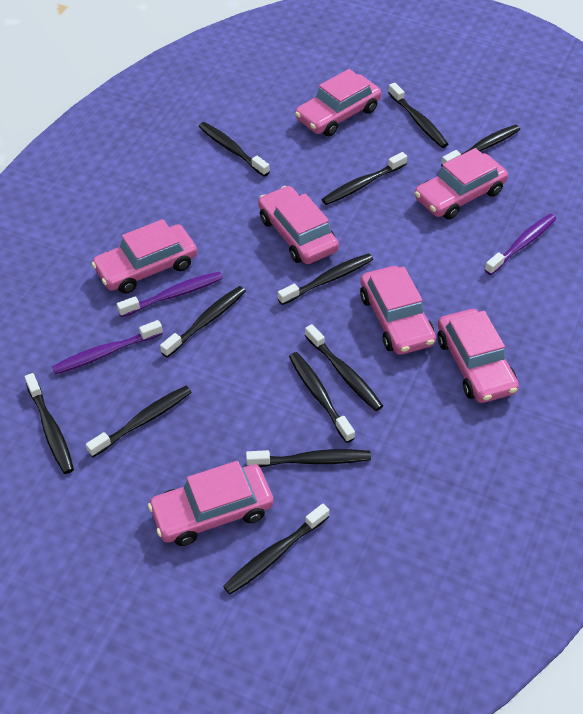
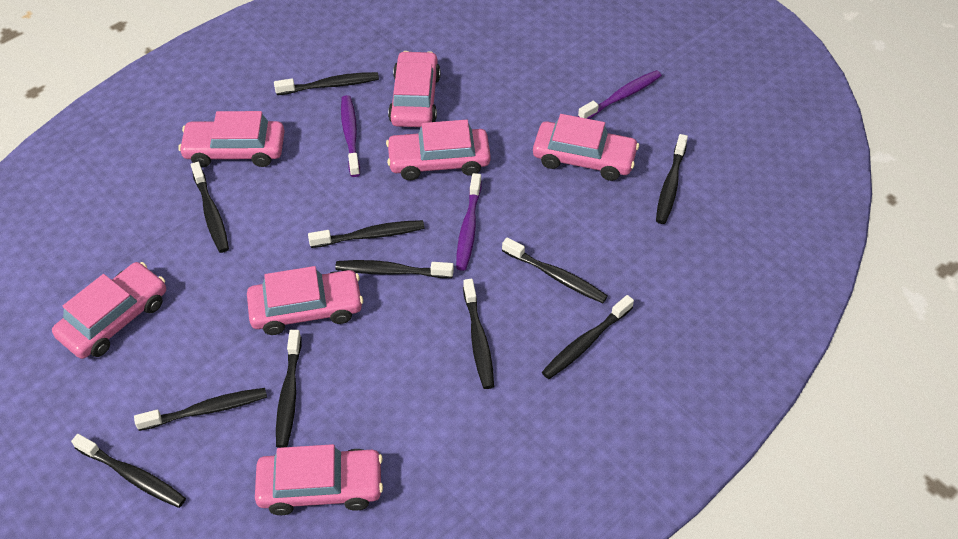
black toothbrush: 12 -> 11

